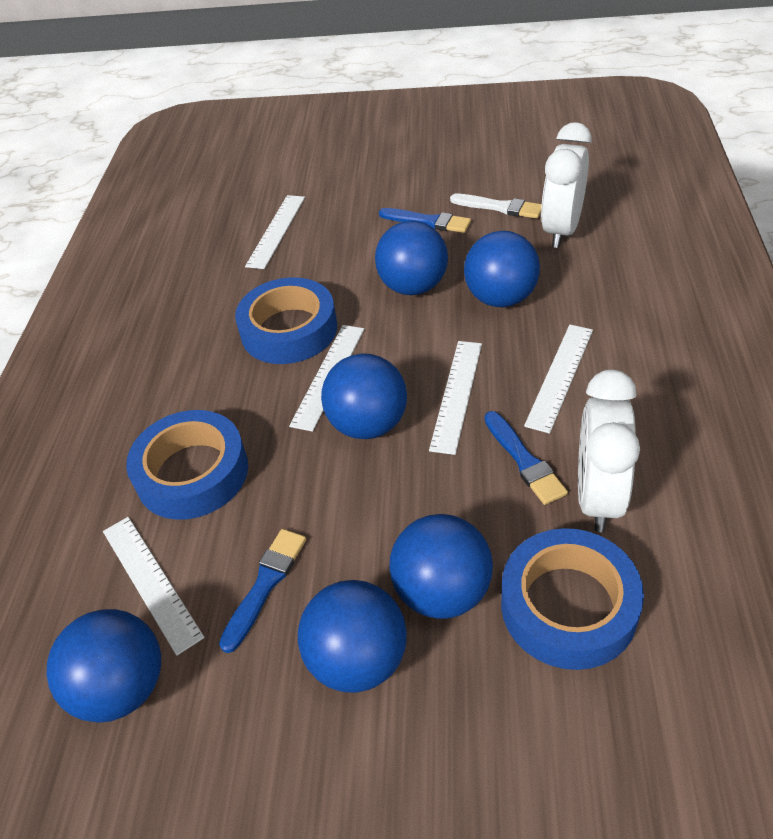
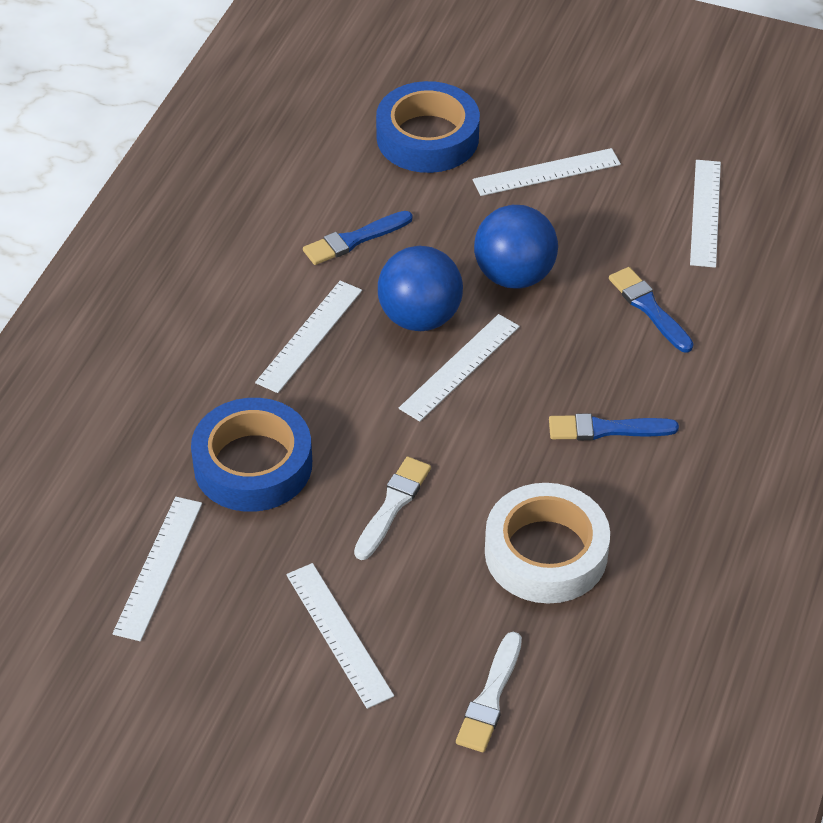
blue ball: 6 -> 2
blue tape: 3 -> 2
white brush: 1 -> 2
white clock: 2 -> 0
white ruler: 5 -> 6
white tape: 0 -> 1

